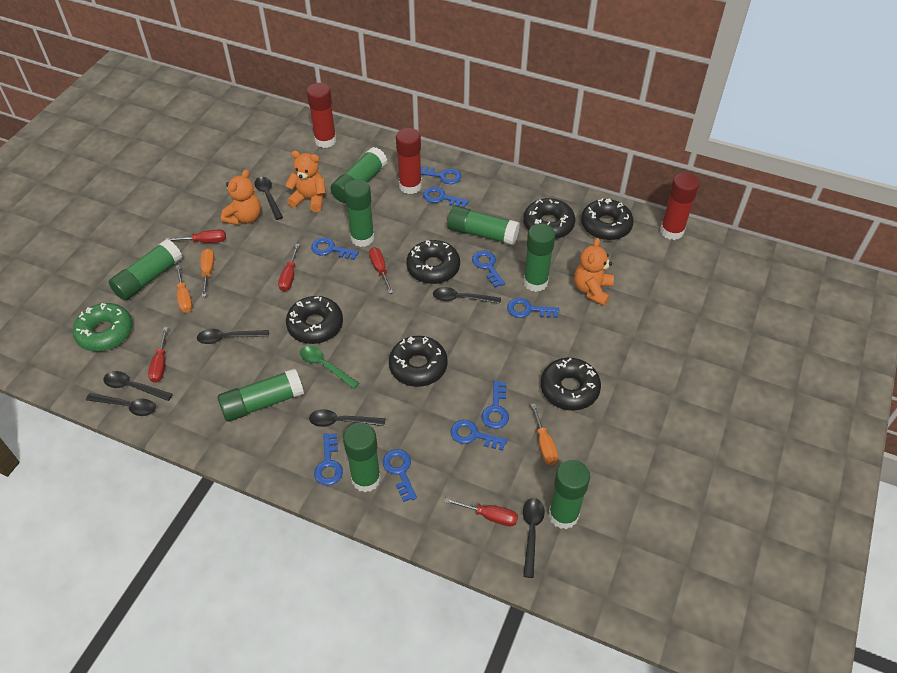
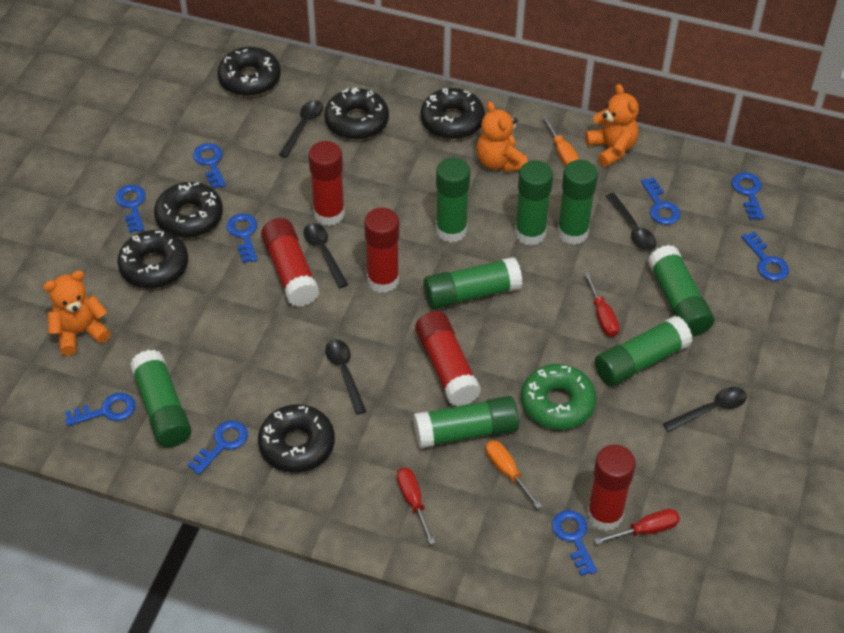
black spoon: 7 -> 5
green spoon: 1 -> 0
orange screwdriver: 3 -> 2
red glue stick: 3 -> 5
red screwdriver: 5 -> 3

